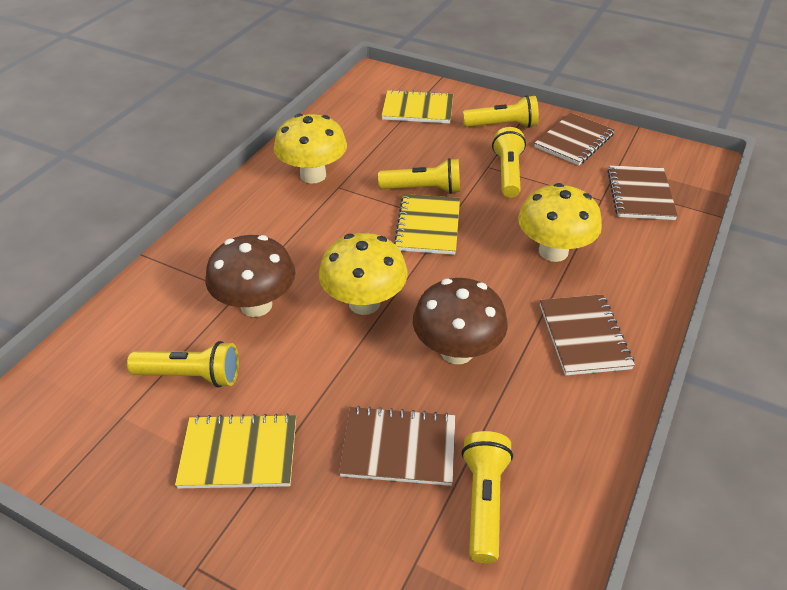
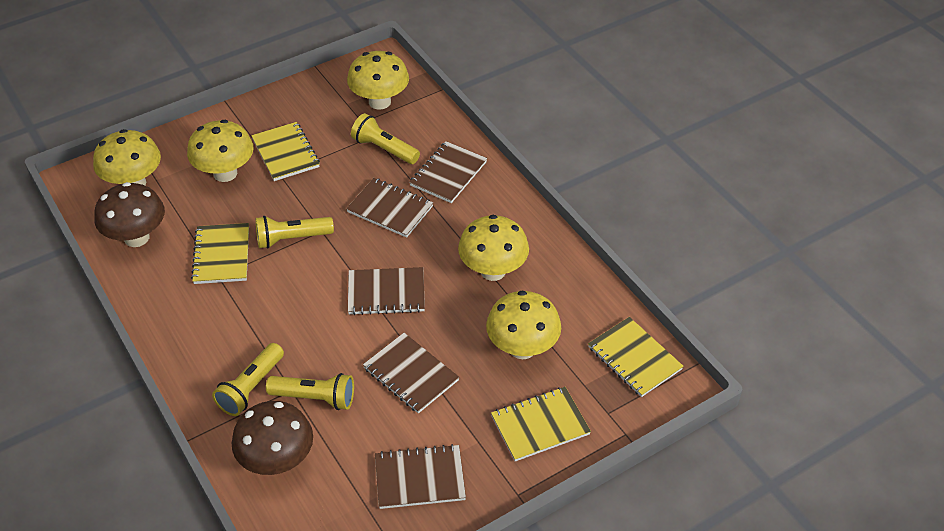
brown notebook: 4 -> 5
yellow flashlight: 5 -> 4
yellow mushroom: 3 -> 5
yellow notebook: 3 -> 4

